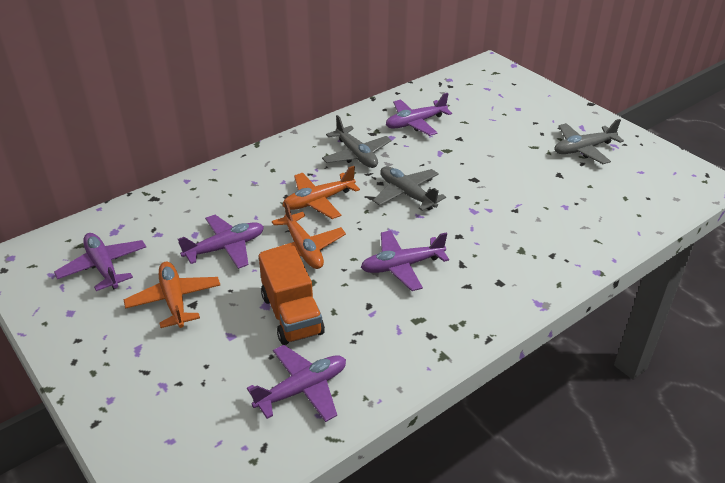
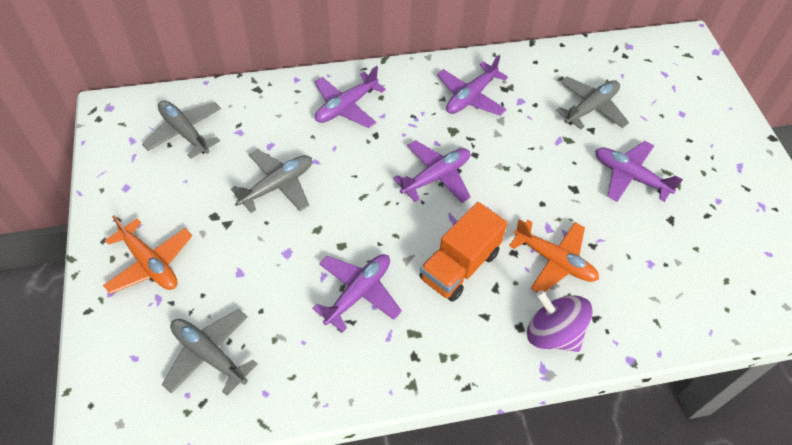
grey plane: 3 -> 4
orange plane: 3 -> 2
purple spinning top: 0 -> 1

